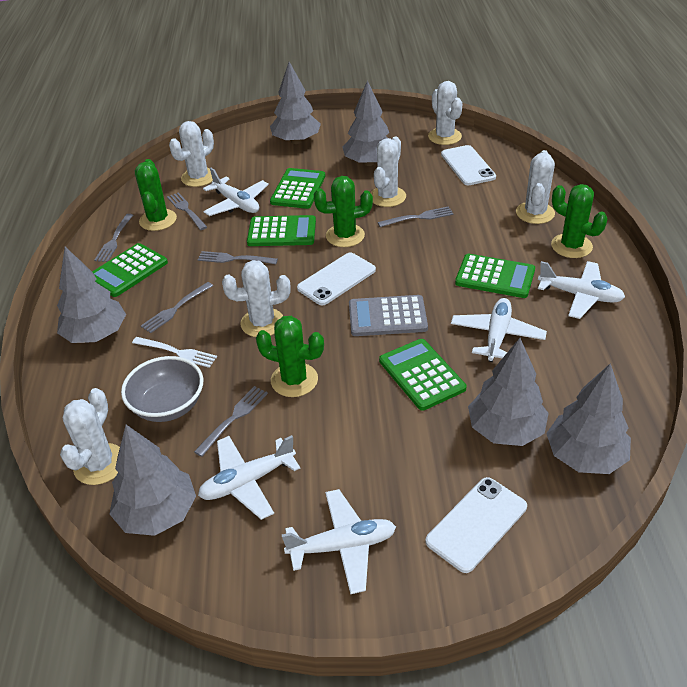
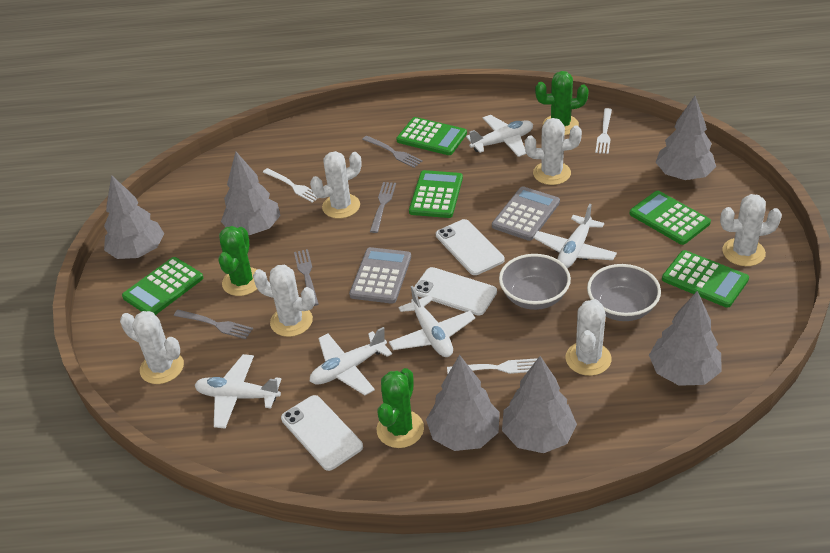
green cactus: 4 -> 3
grey bowl: 1 -> 2
grey calculator: 1 -> 2
grey fork: 6 -> 4
white fork: 1 -> 3

